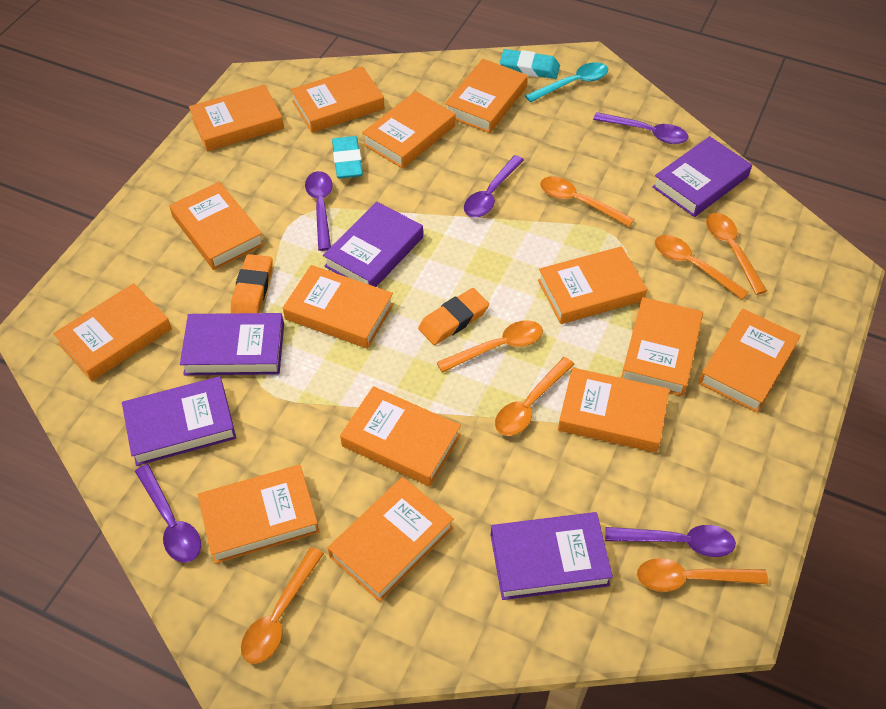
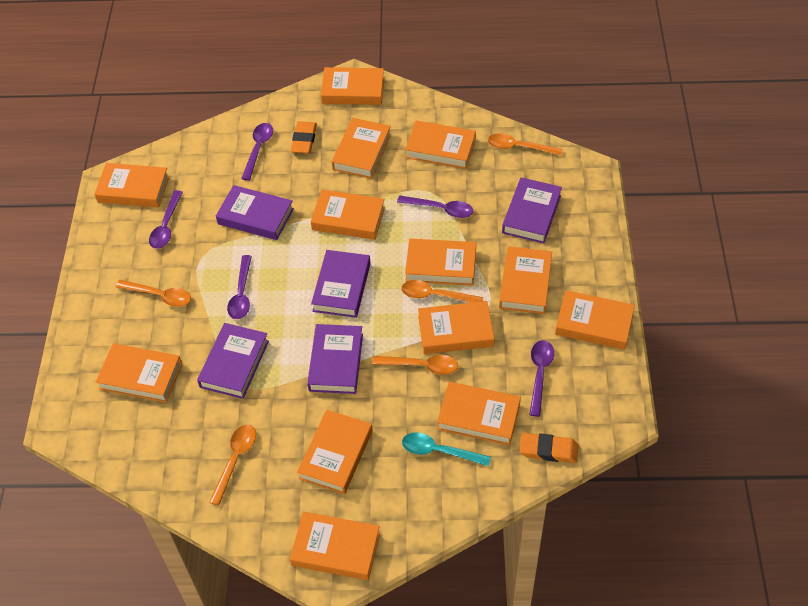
orange book: 14 -> 13
orange spoon: 7 -> 5
turquoise eraser: 2 -> 0

